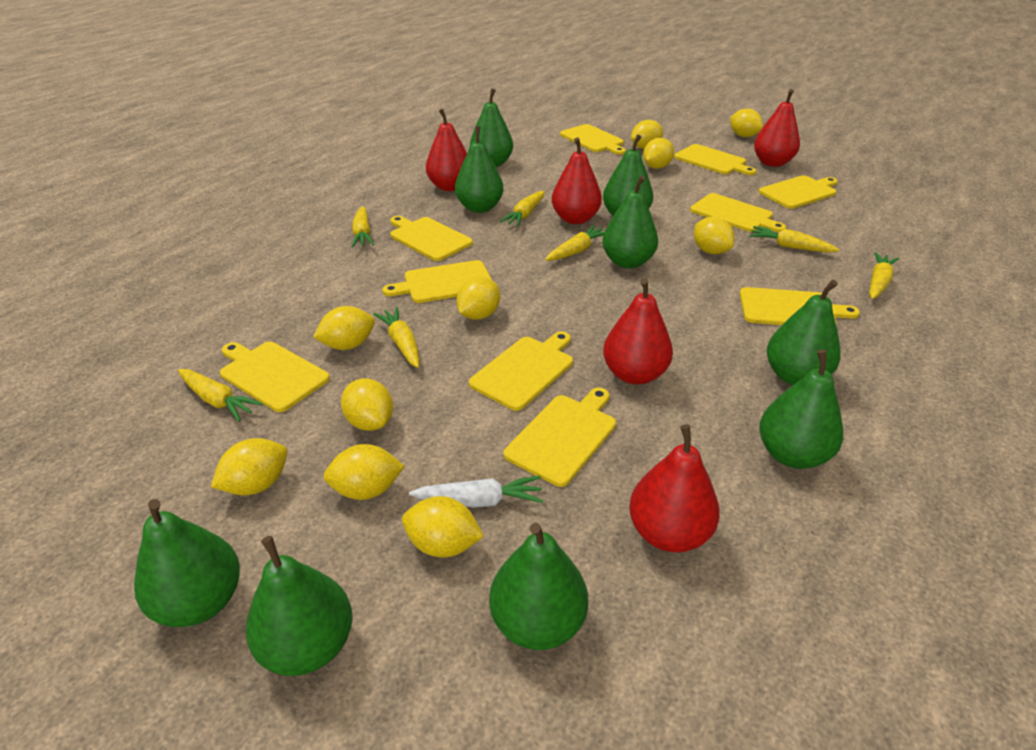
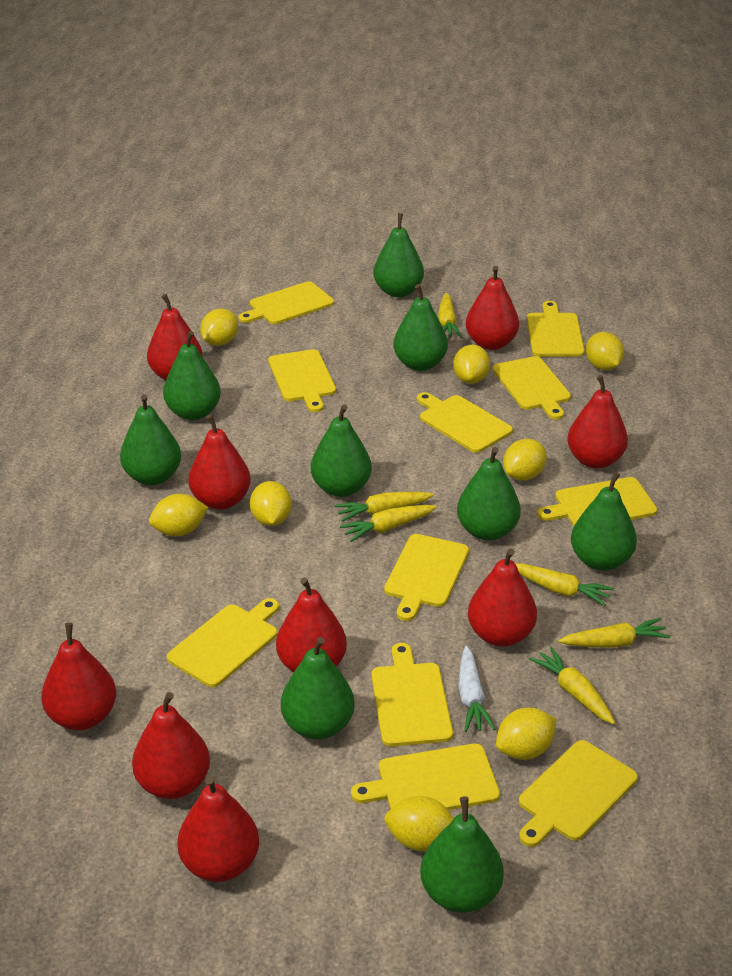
red pear: 5 -> 9
yellow carrot: 7 -> 6
yellow cutting board: 10 -> 11
yellow lemon: 10 -> 8

